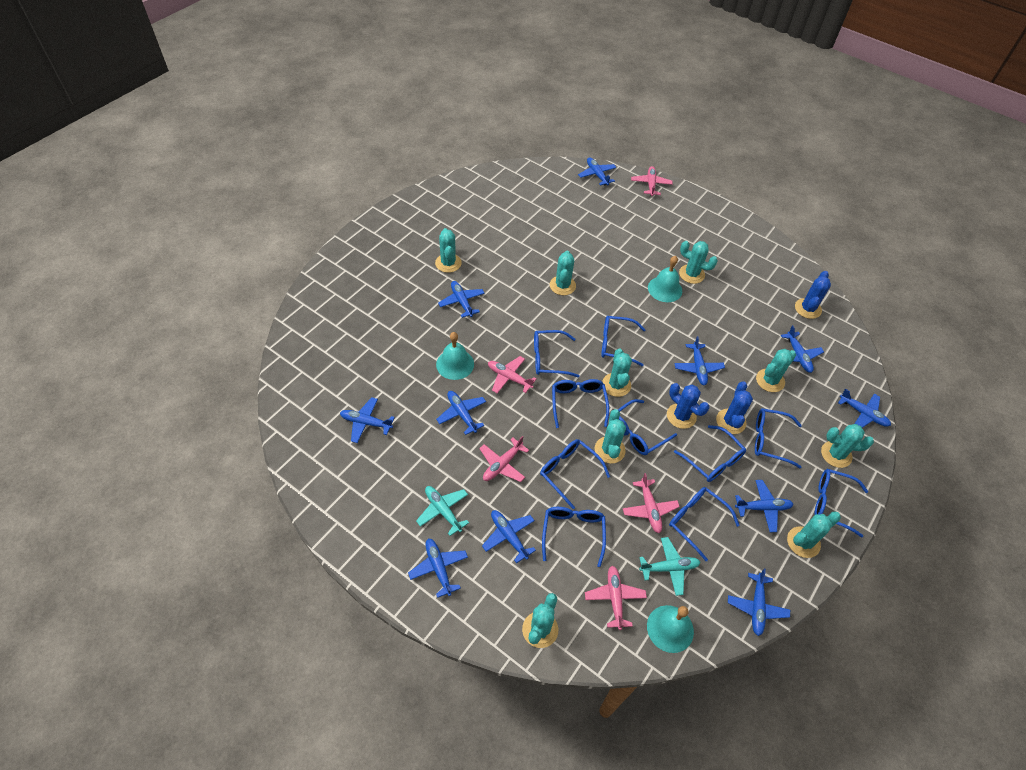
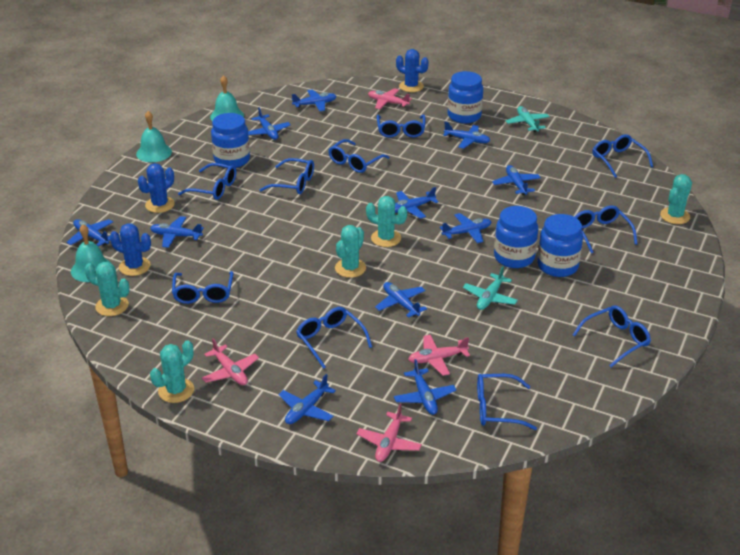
blue jar: 0 -> 4
pink plane: 5 -> 4
turquoise cactus: 9 -> 5

